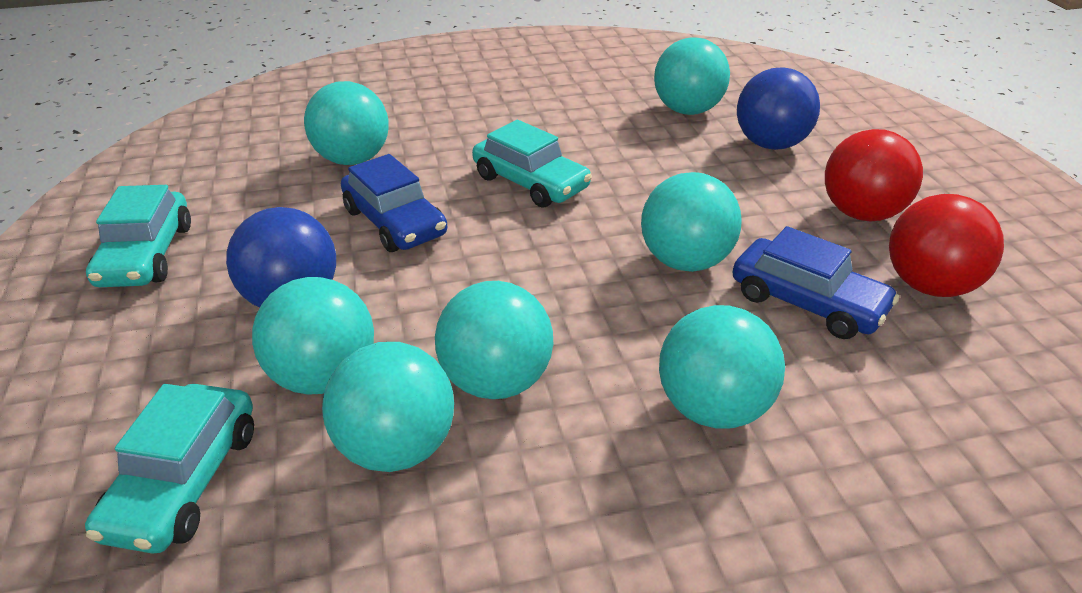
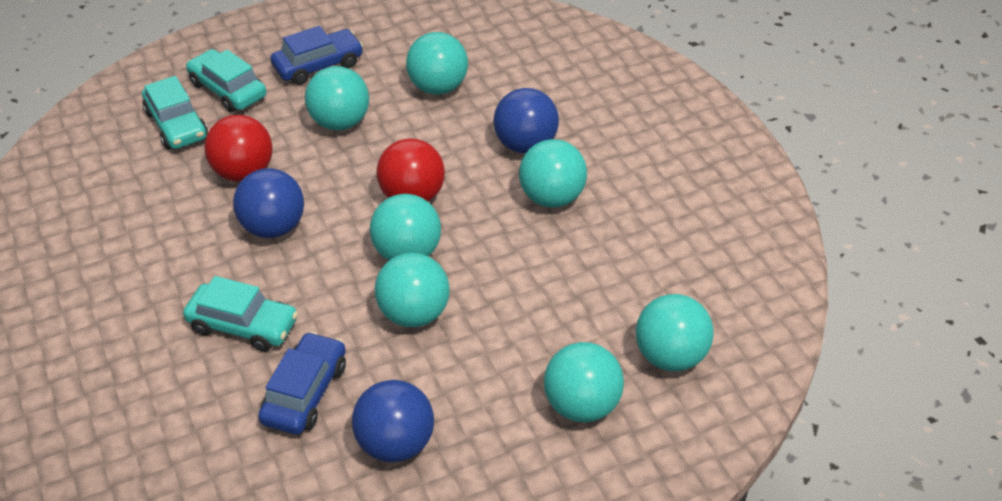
blue ball: 2 -> 3

